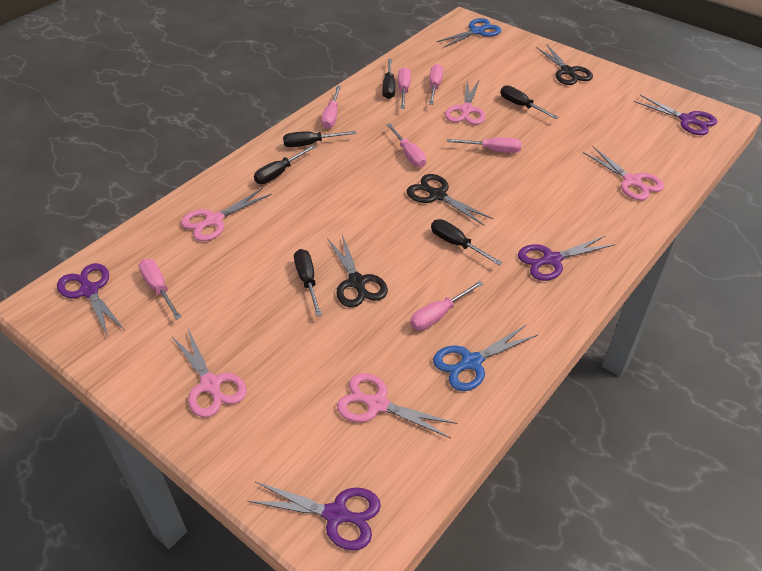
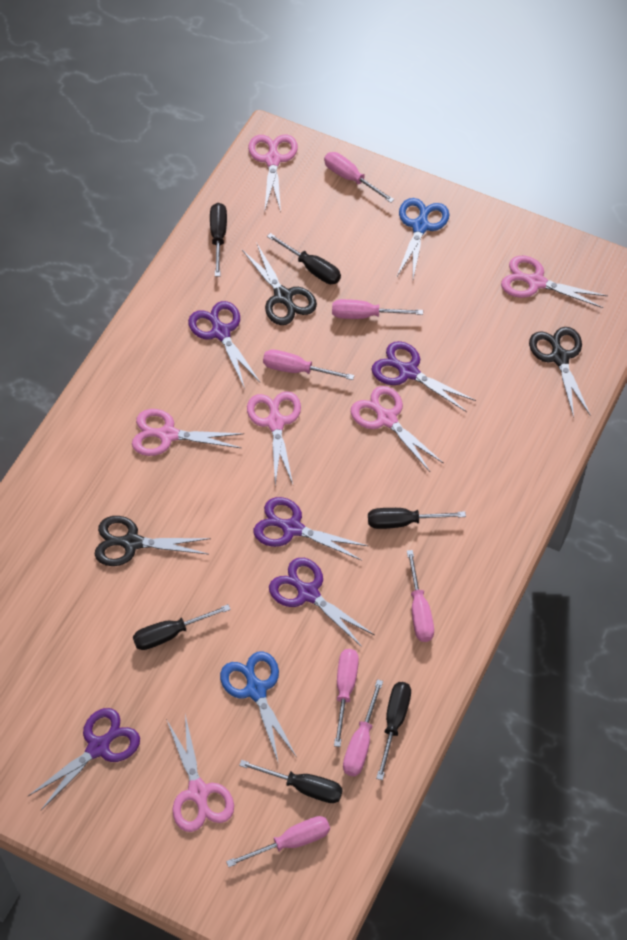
pink scissors: 5 -> 6
purple scissors: 4 -> 5

